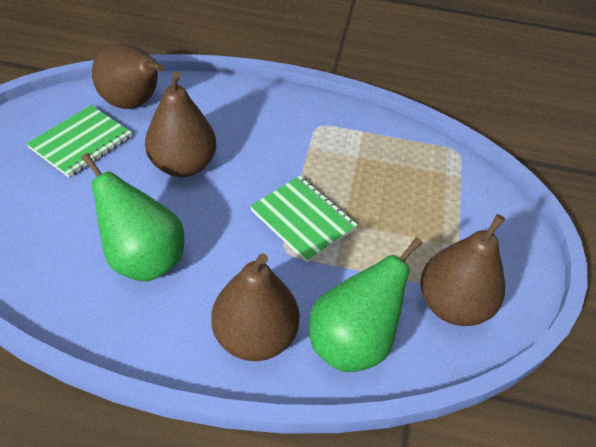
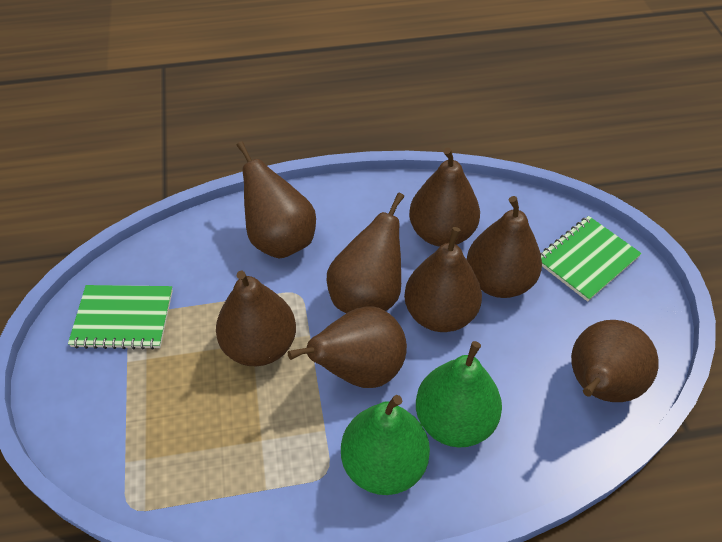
brown pear: 4 -> 8

